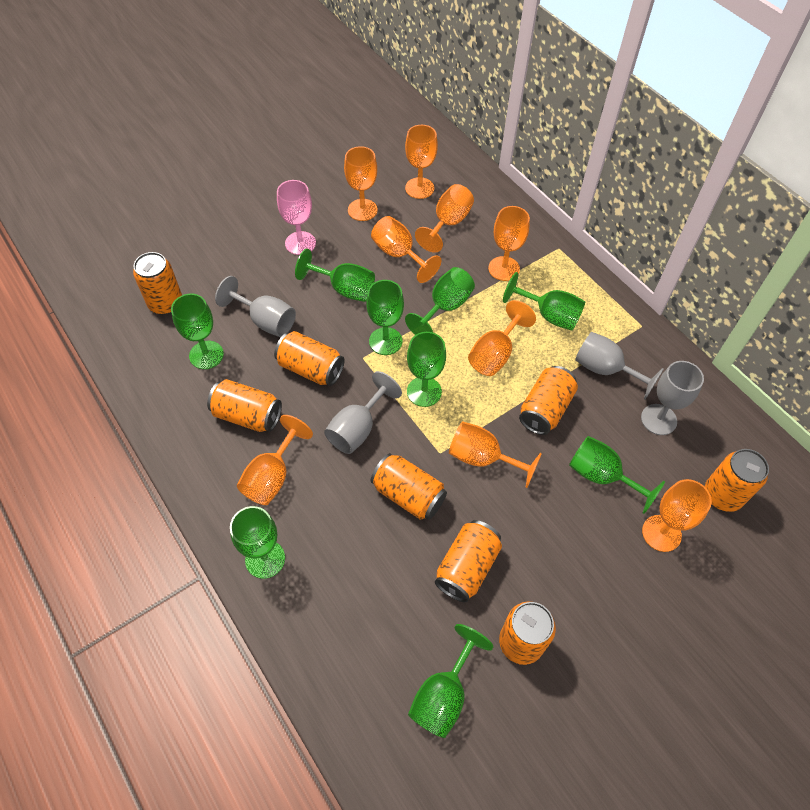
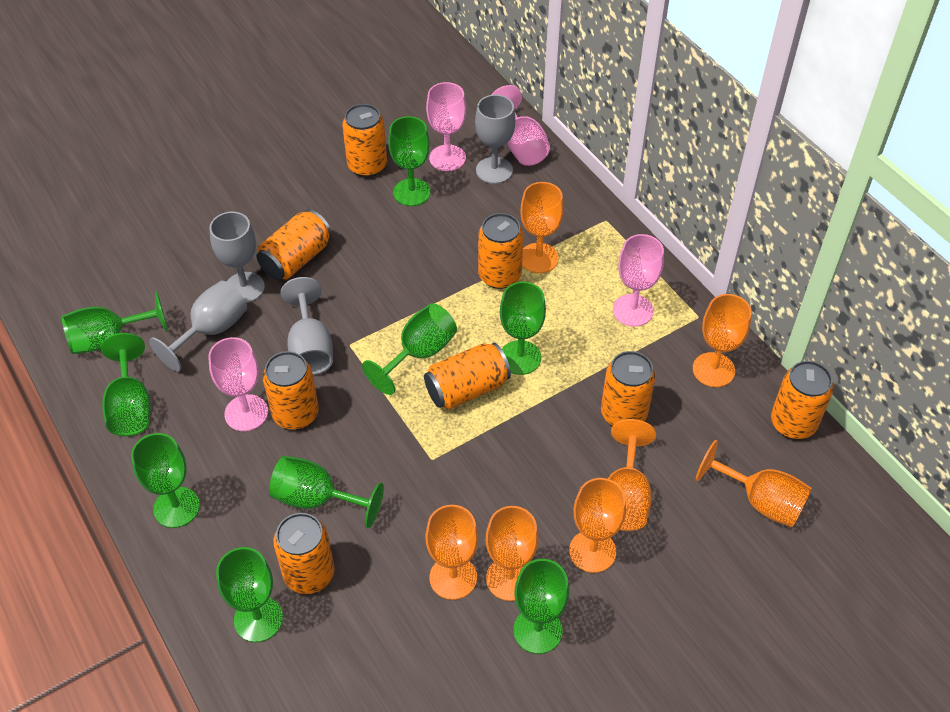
orange goblet: 9 -> 7
pink goblet: 1 -> 4

